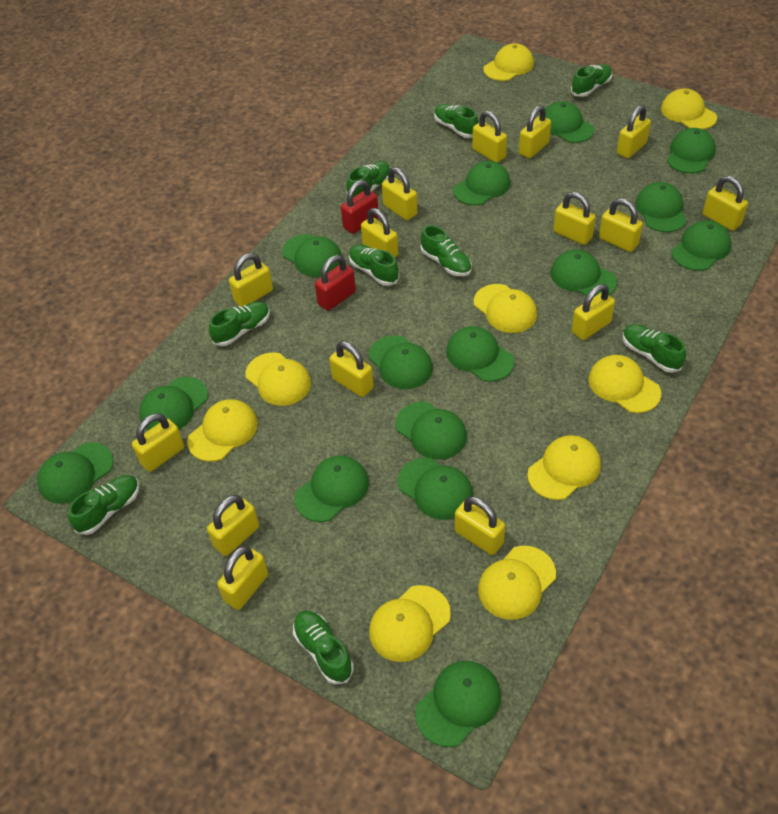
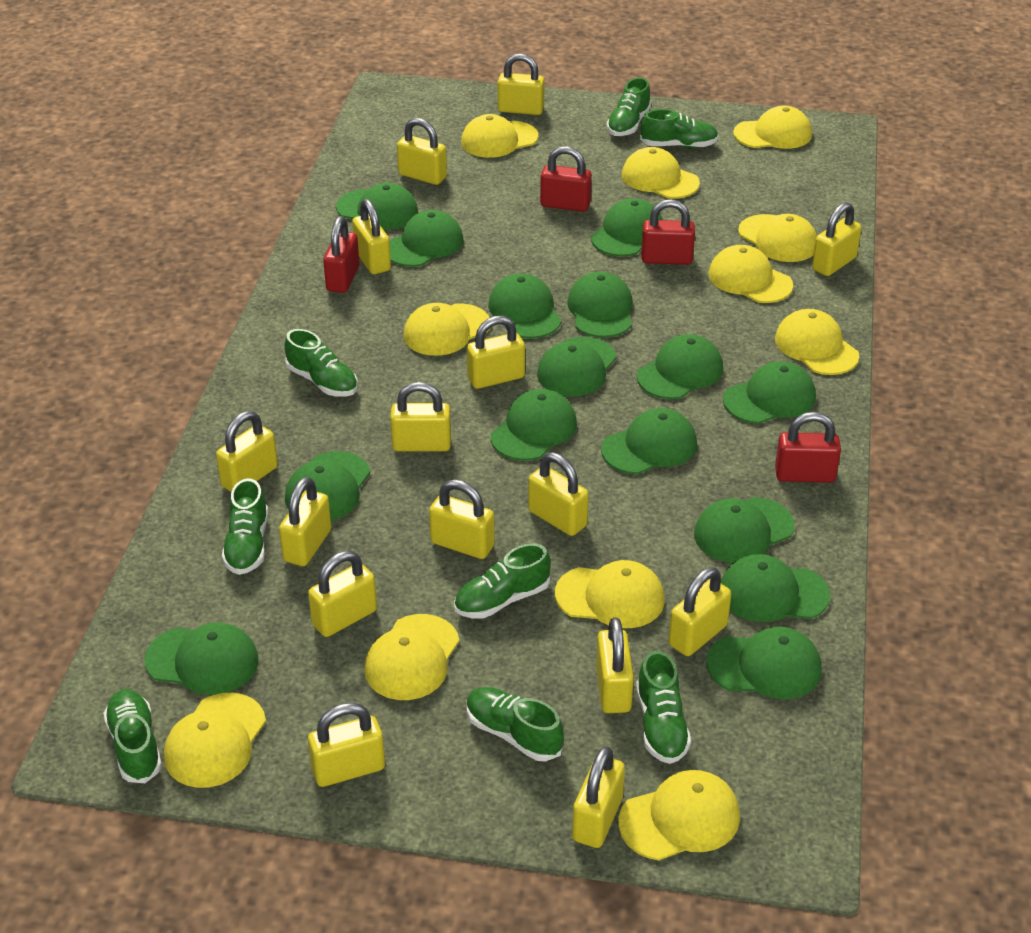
green shoe: 9 -> 8
red padlock: 2 -> 4
yellow cap: 9 -> 11

